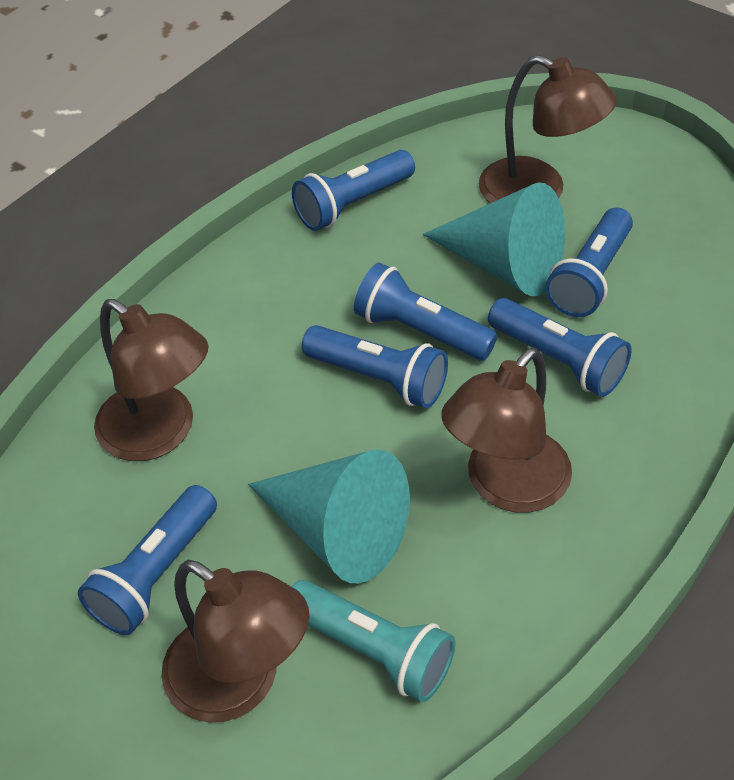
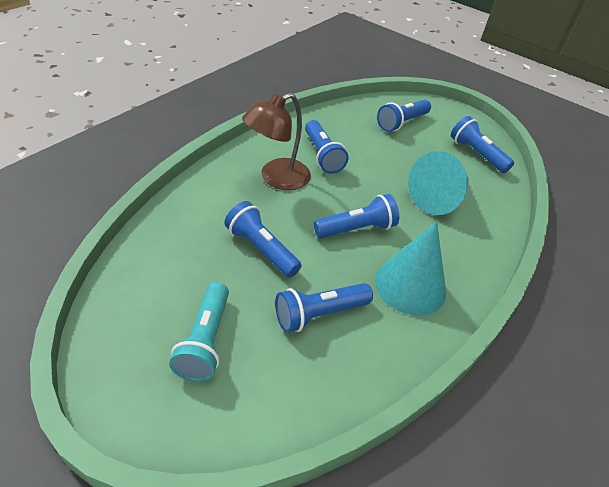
brown lamp: 4 -> 1

